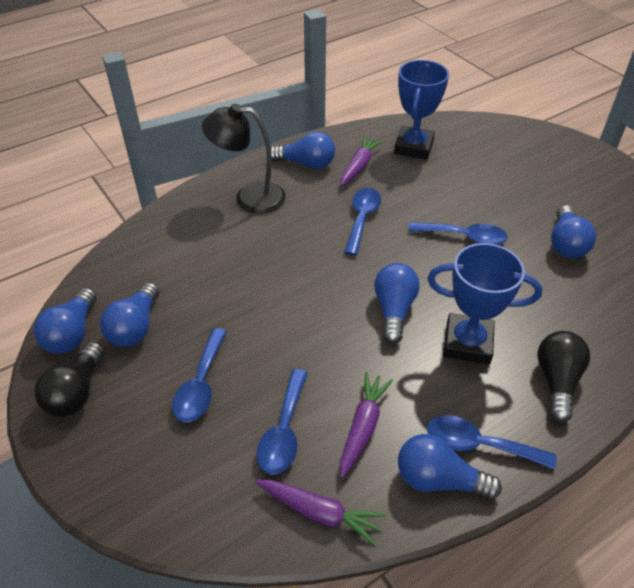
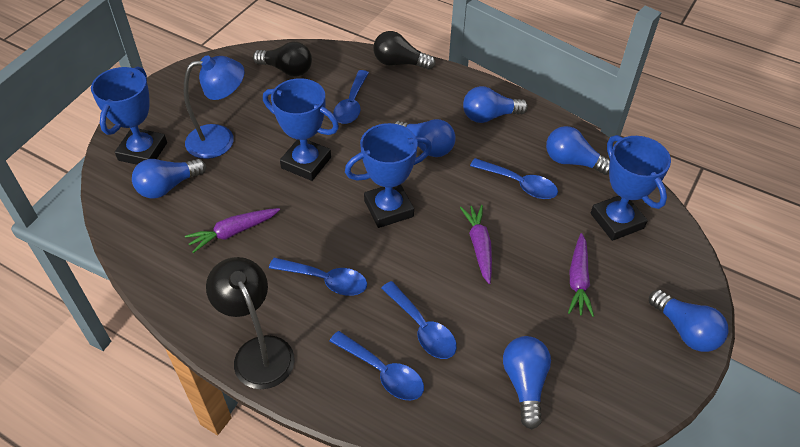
blue lamp: 0 -> 1
blue trophy: 2 -> 4

